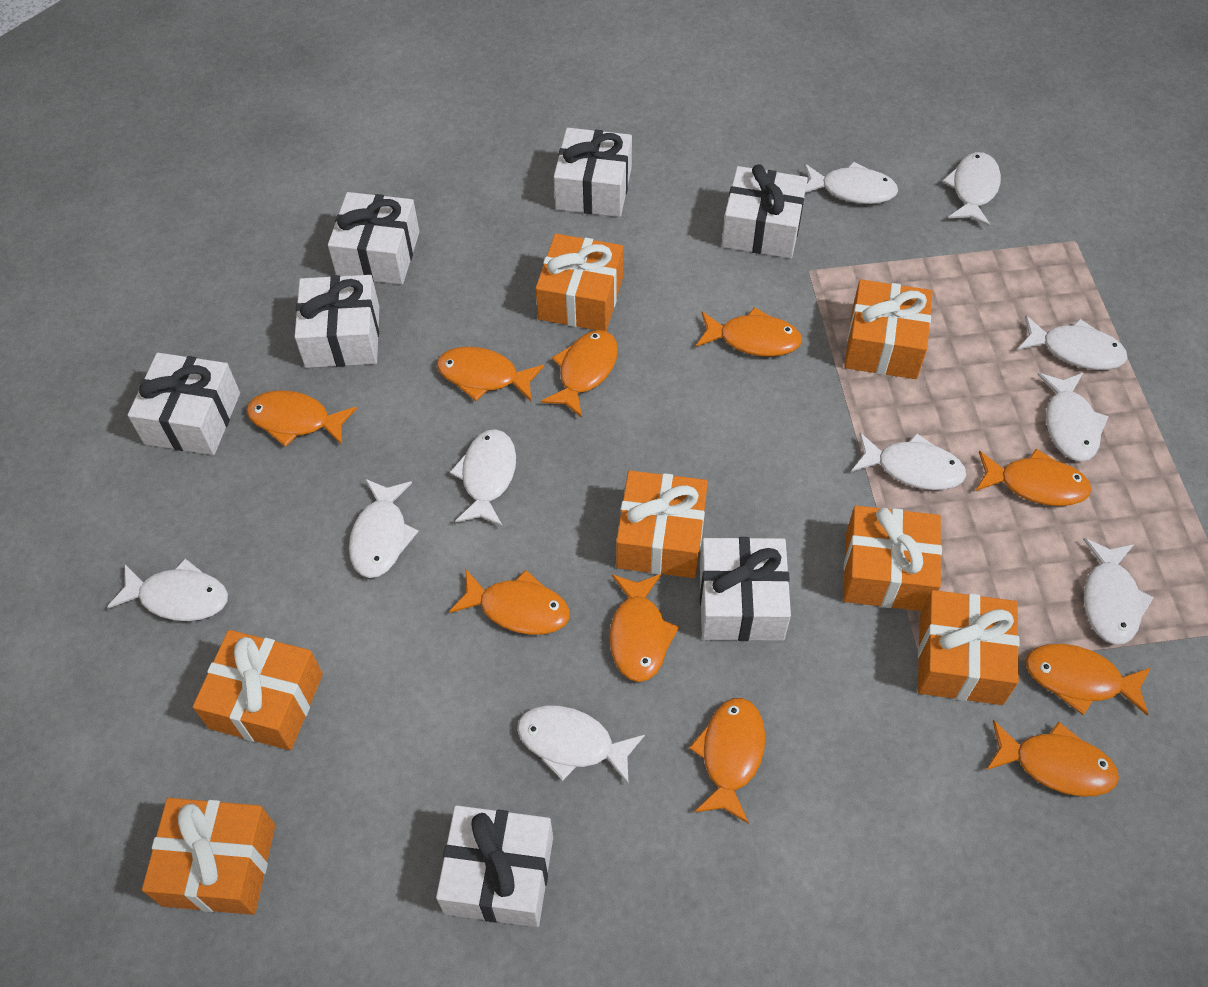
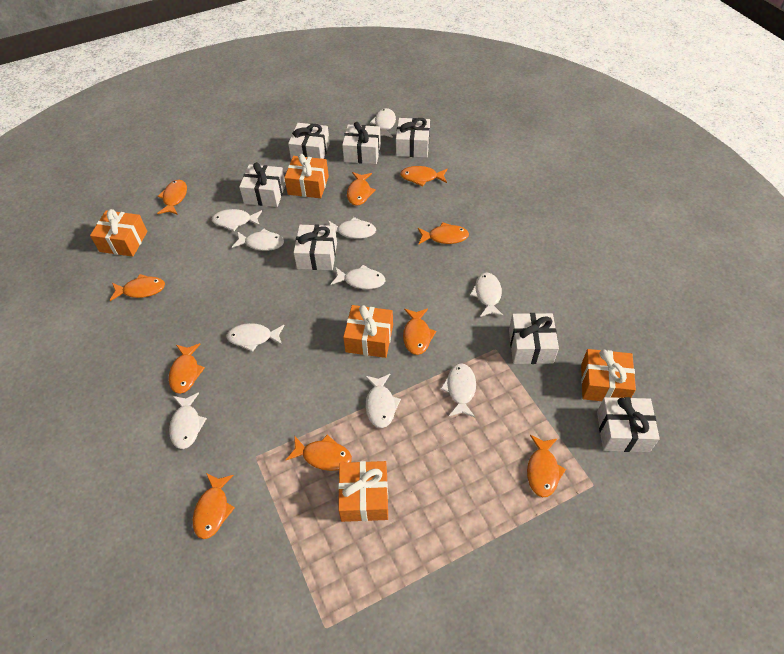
orange gift: 7 -> 5

